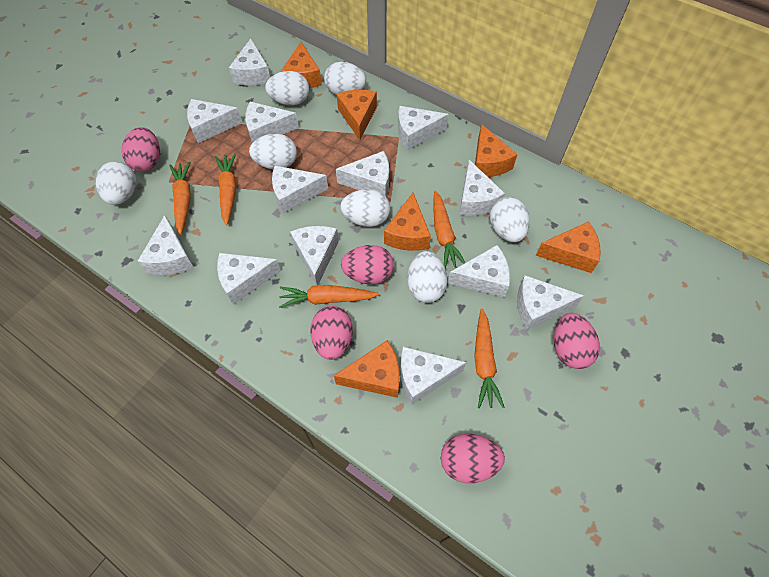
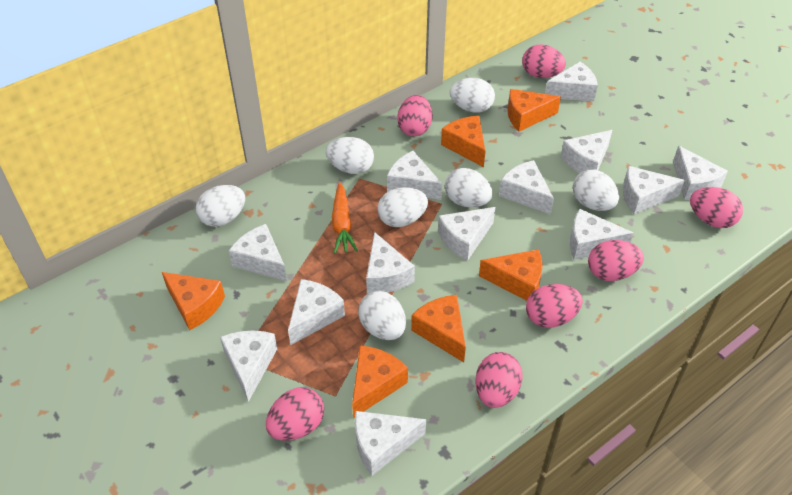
orange carrot: 5 -> 1
pink egg: 5 -> 7

